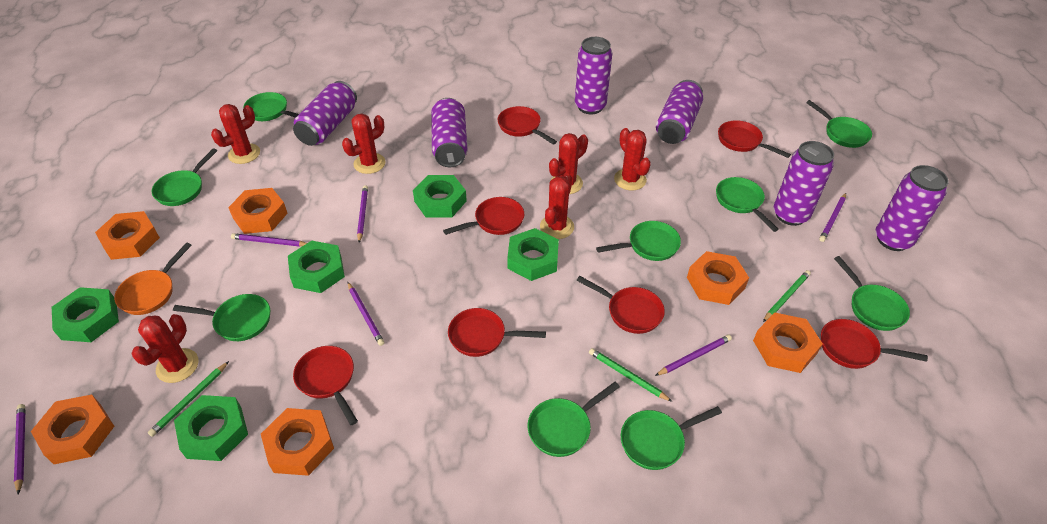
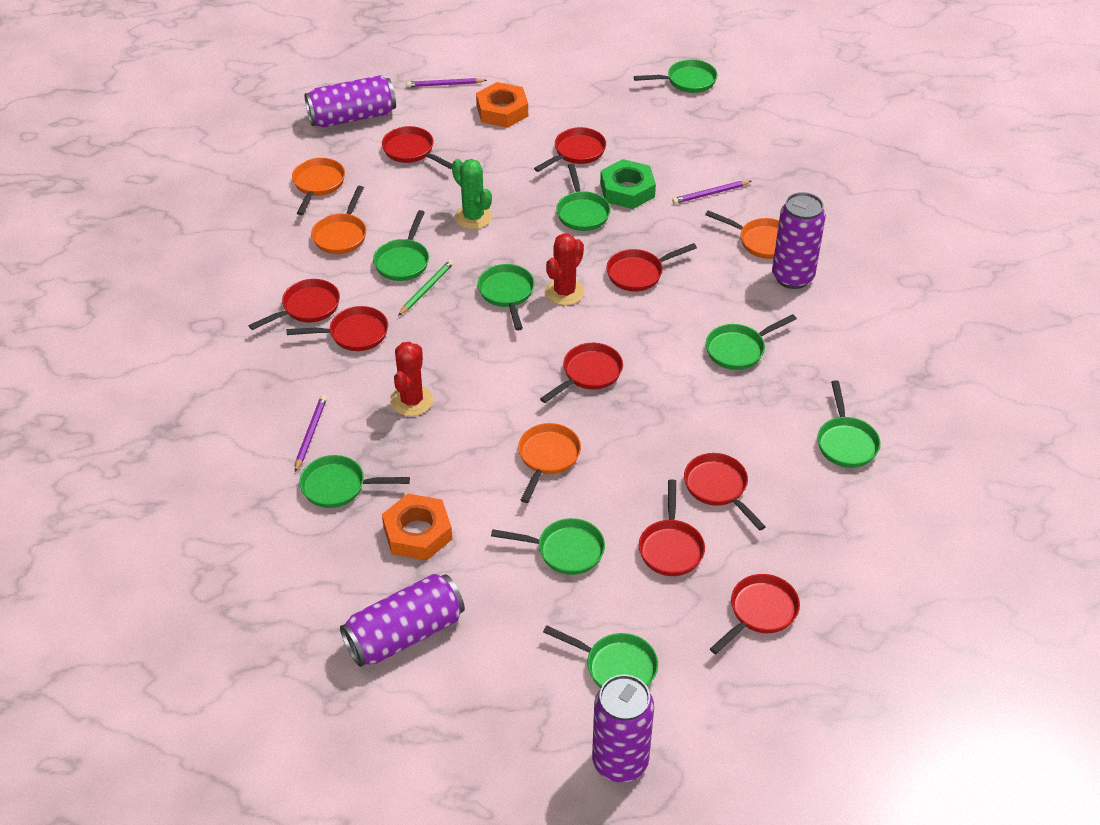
green cactus: 0 -> 1
green nut: 5 -> 1
green pencil: 3 -> 1
orange nut: 6 -> 2
orange pan: 1 -> 4
purple can: 6 -> 4
purple pencil: 6 -> 3
red cactus: 6 -> 2
red pan: 7 -> 9

